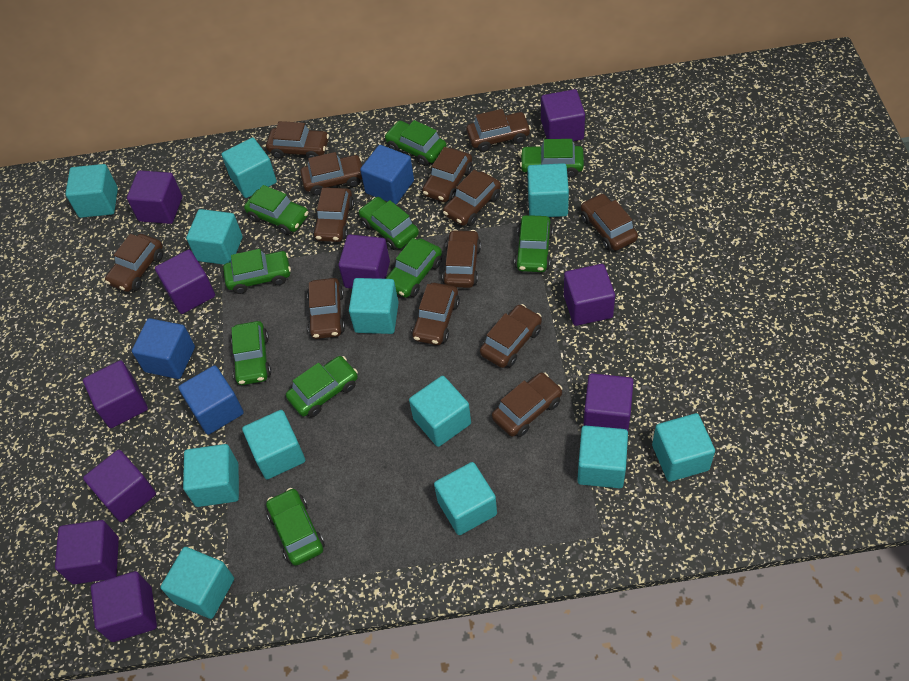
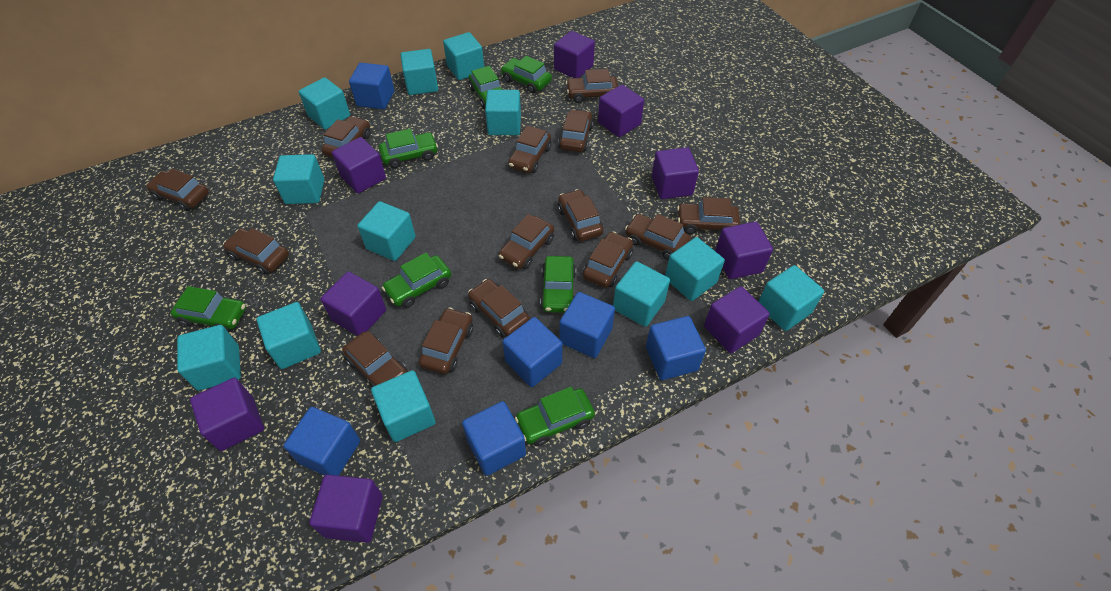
blue cube: 3 -> 6
brown car: 13 -> 14
green car: 10 -> 7
purple cube: 10 -> 9

